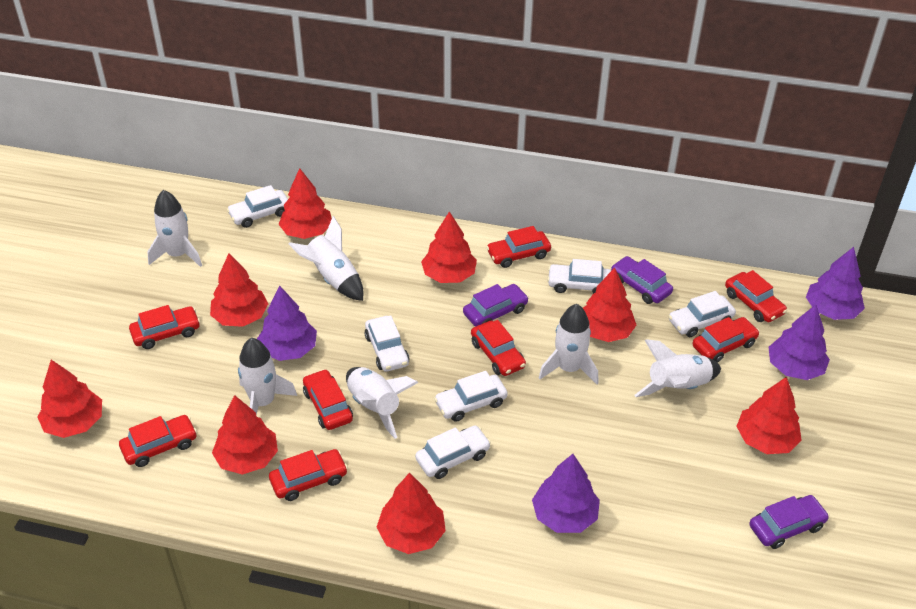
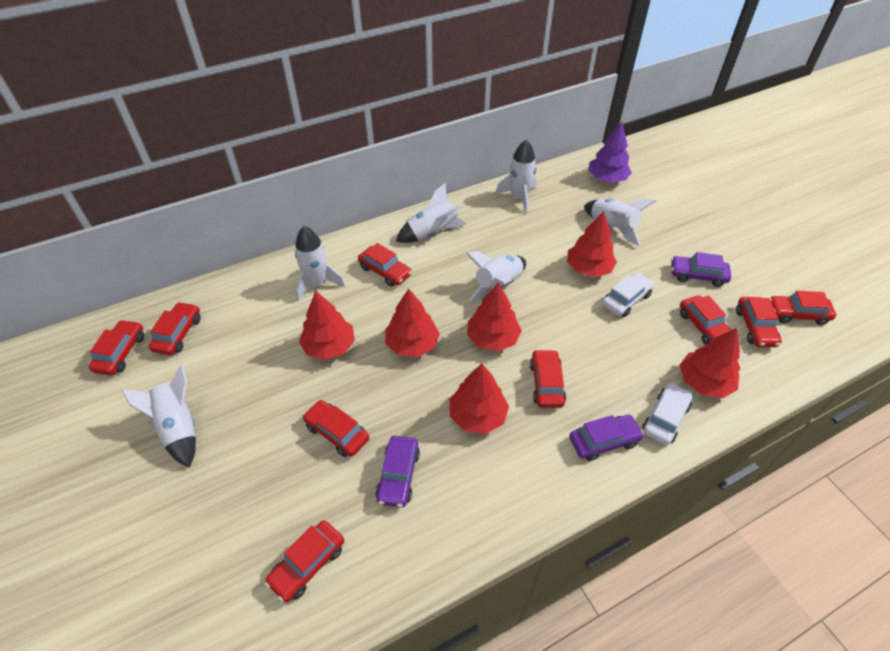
purple tree: 4 -> 1
red car: 8 -> 9
red tree: 8 -> 6
white car: 6 -> 2

